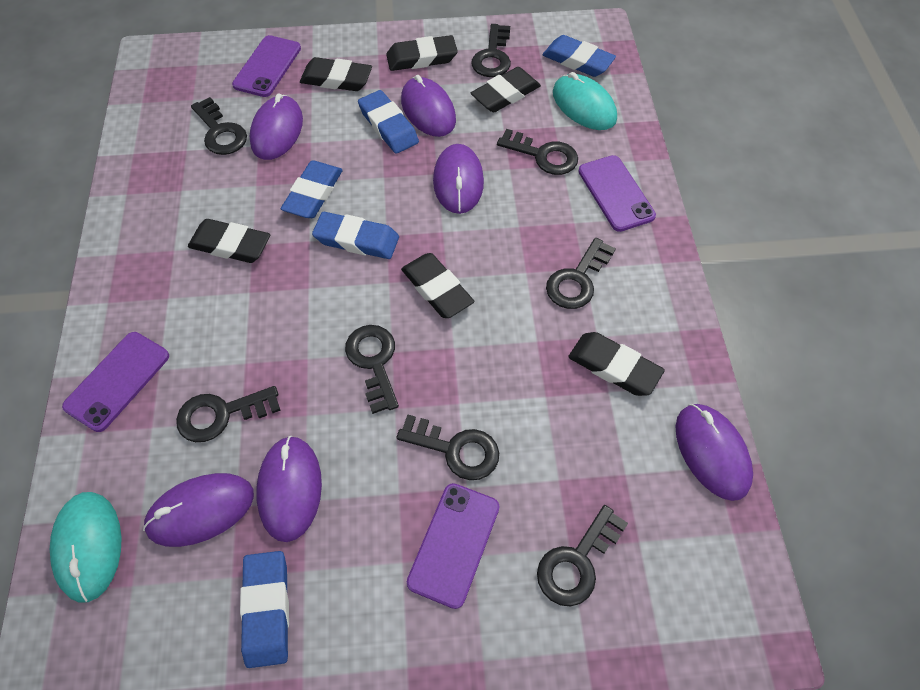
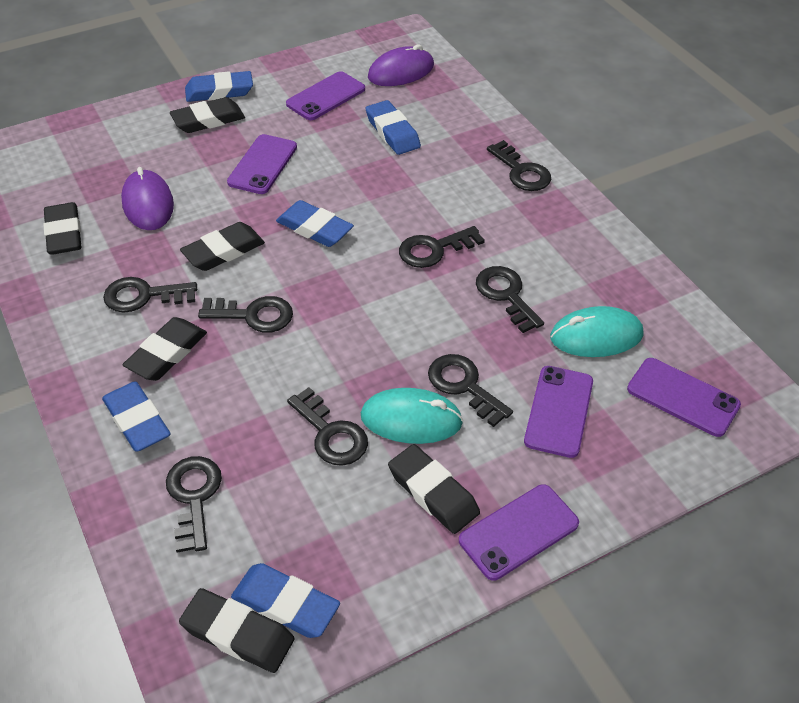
purple mouse: 6 -> 2
purple phone: 4 -> 5

